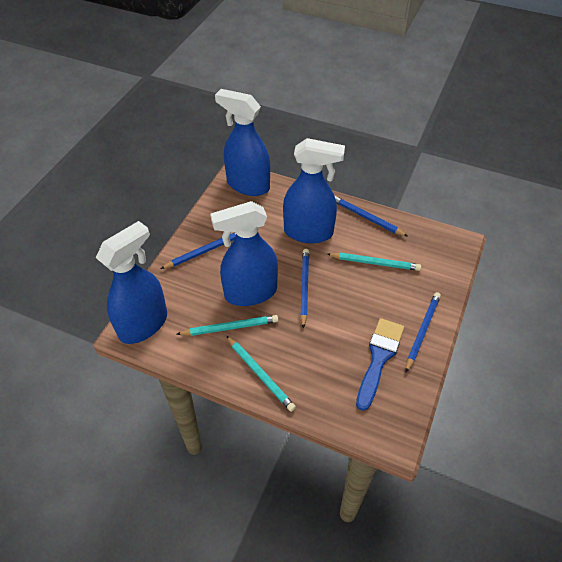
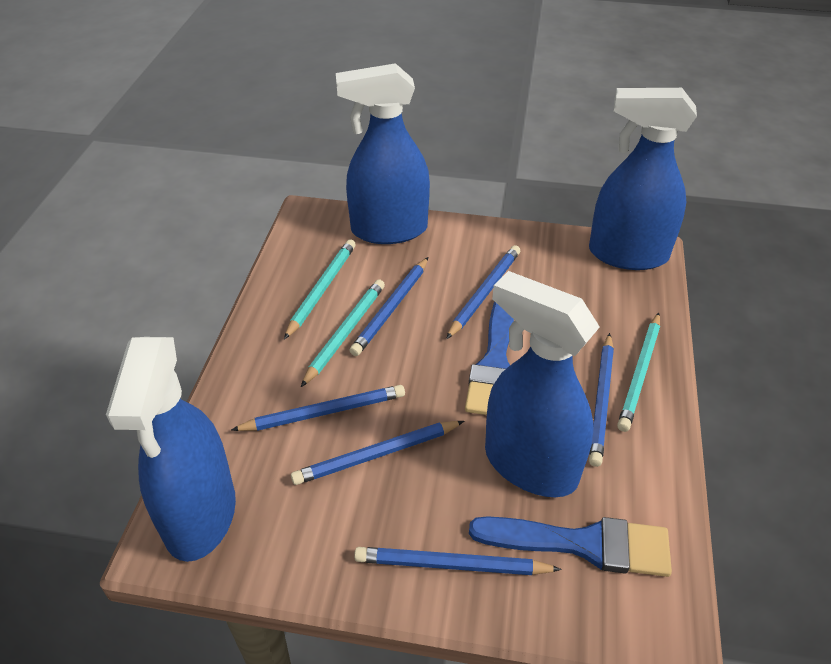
blue brush: 1 -> 2
blue pencil: 4 -> 6

